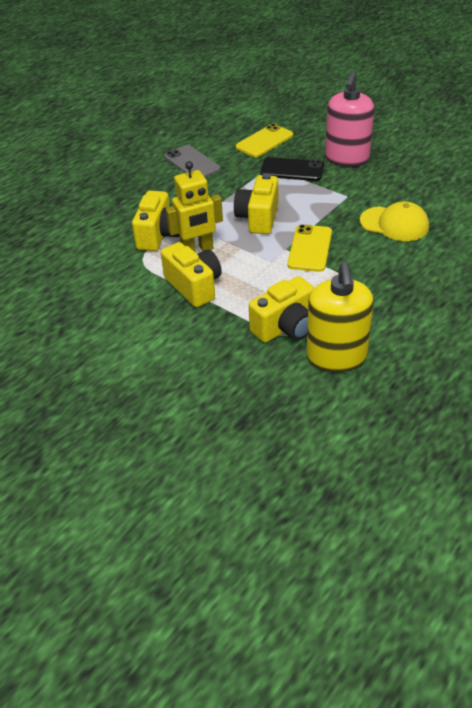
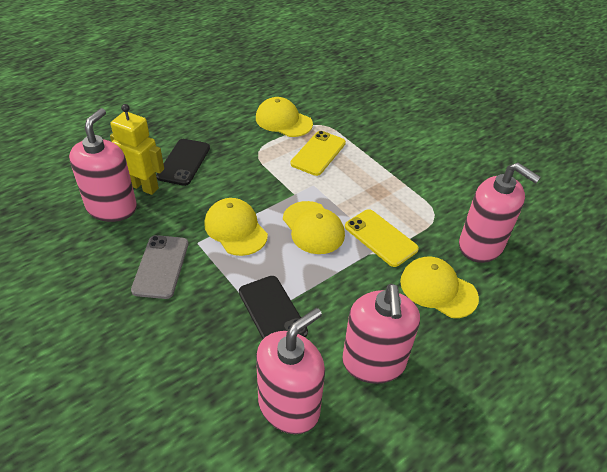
black phone: 1 -> 2
pink soap dispenser: 1 -> 4
yellow camera: 4 -> 0
yellow cap: 1 -> 4
yellow soap dispenser: 1 -> 0

